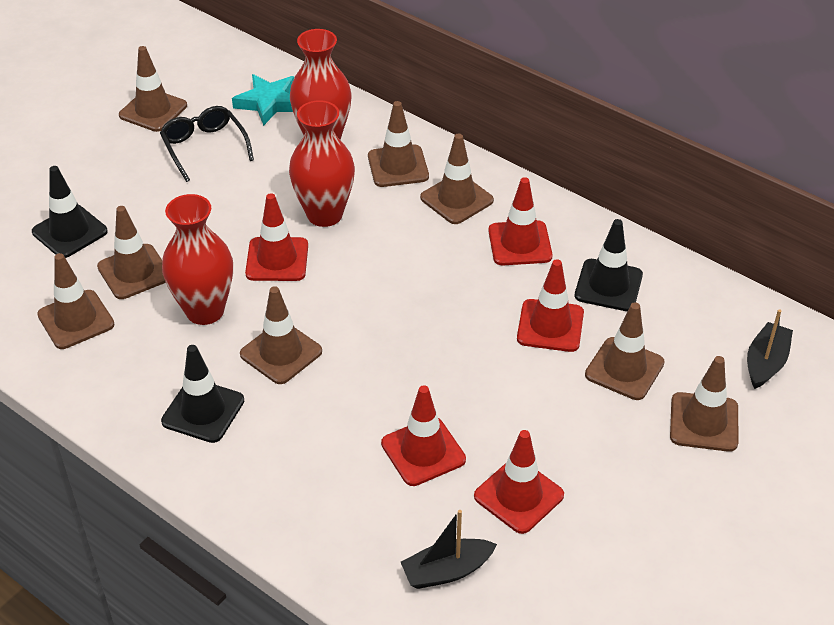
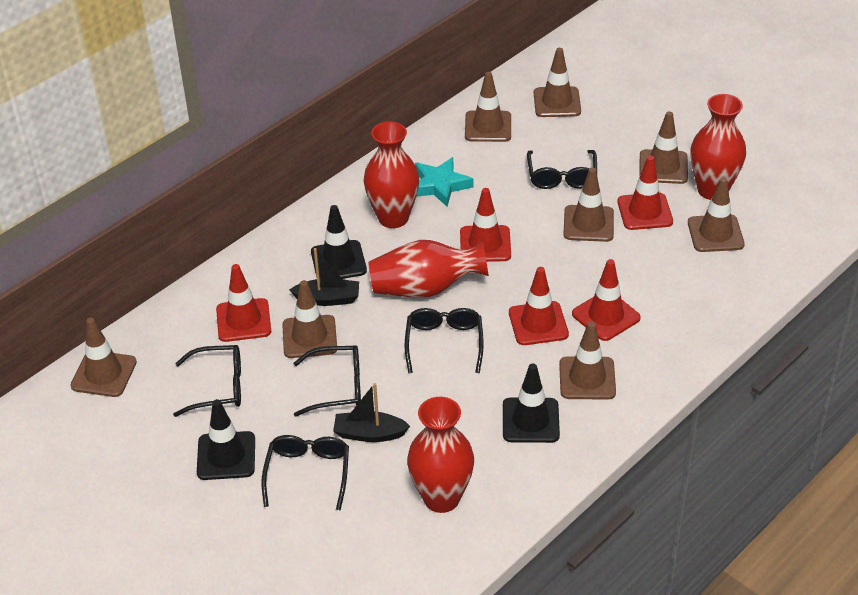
black glasses: 1 -> 5
red vase: 3 -> 4

